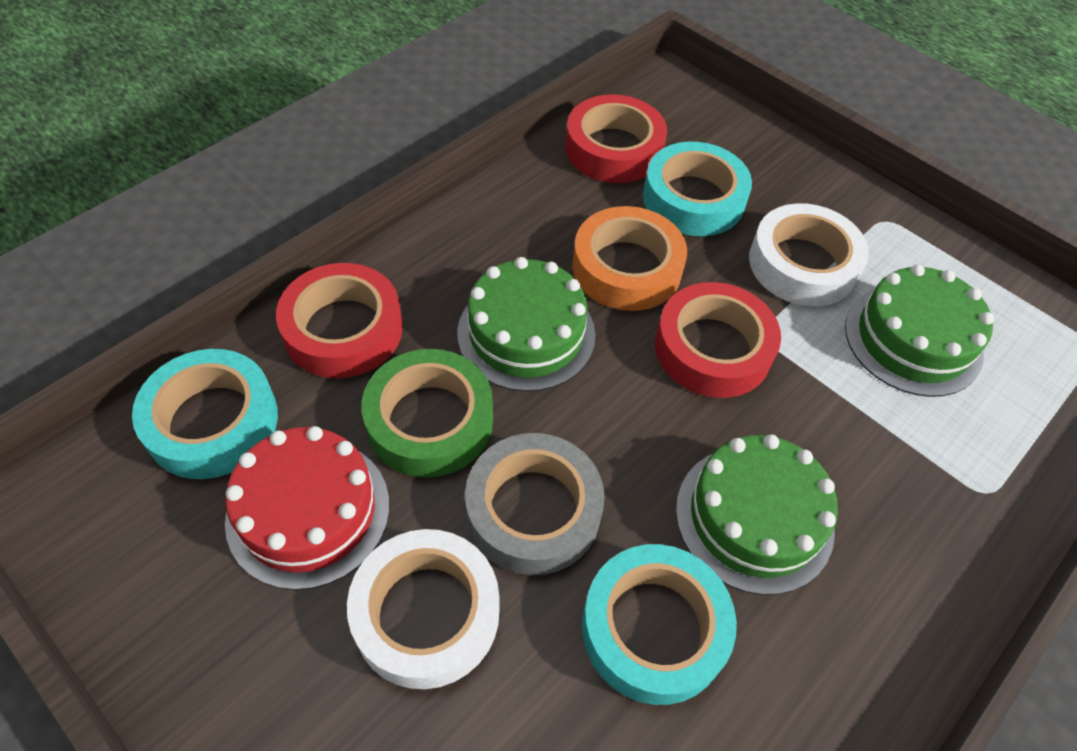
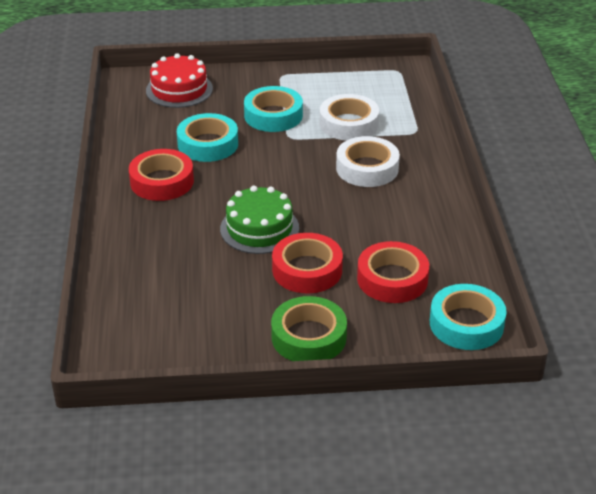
green cake: 3 -> 1
grey tape: 1 -> 0
orange tape: 1 -> 0

